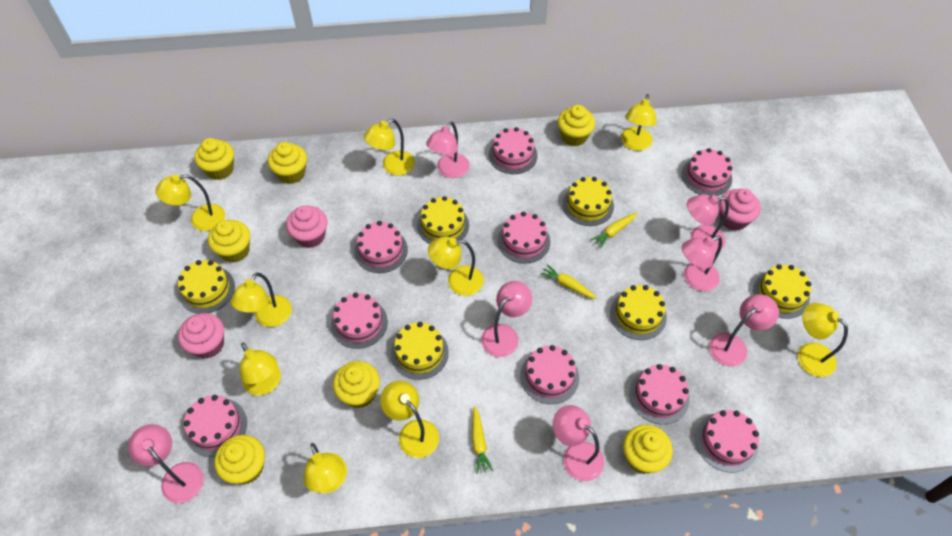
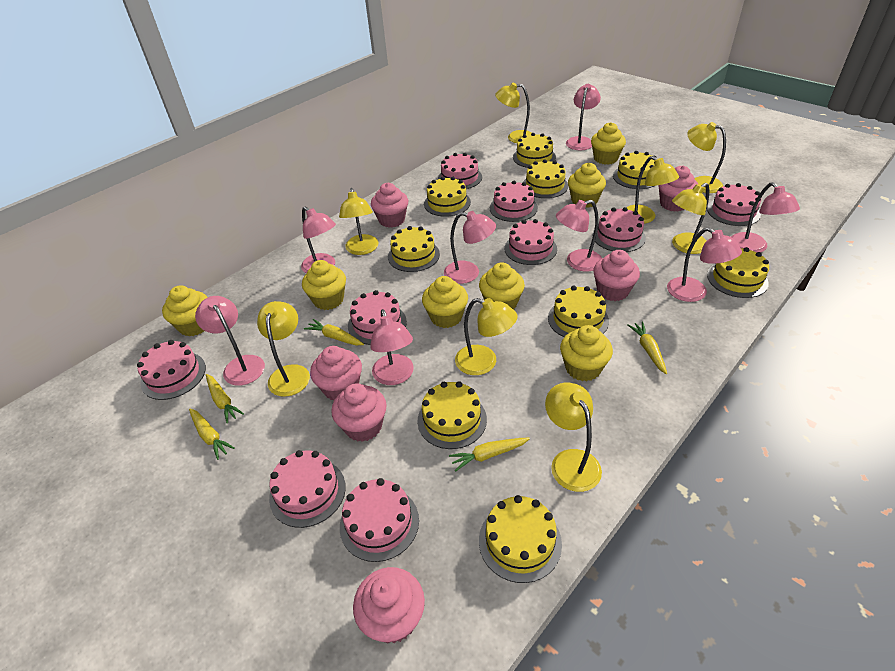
pink cupcake: 3 -> 6
pink lamp: 7 -> 8
yellow cake: 6 -> 9
yellow carrot: 3 -> 5
yellow lamp: 9 -> 8

